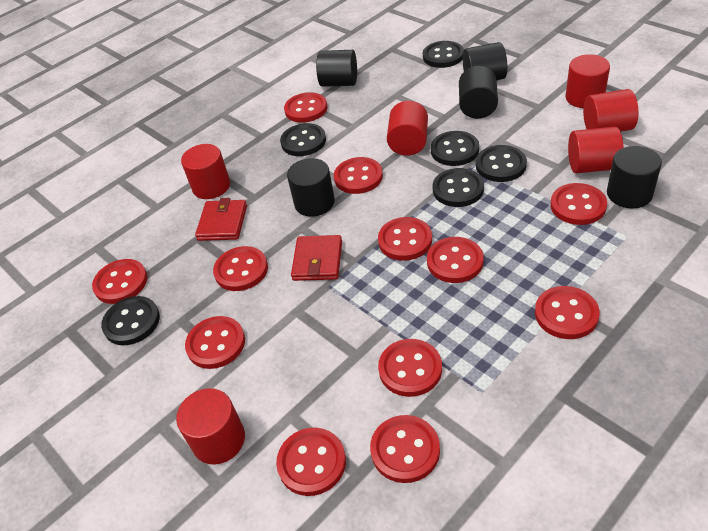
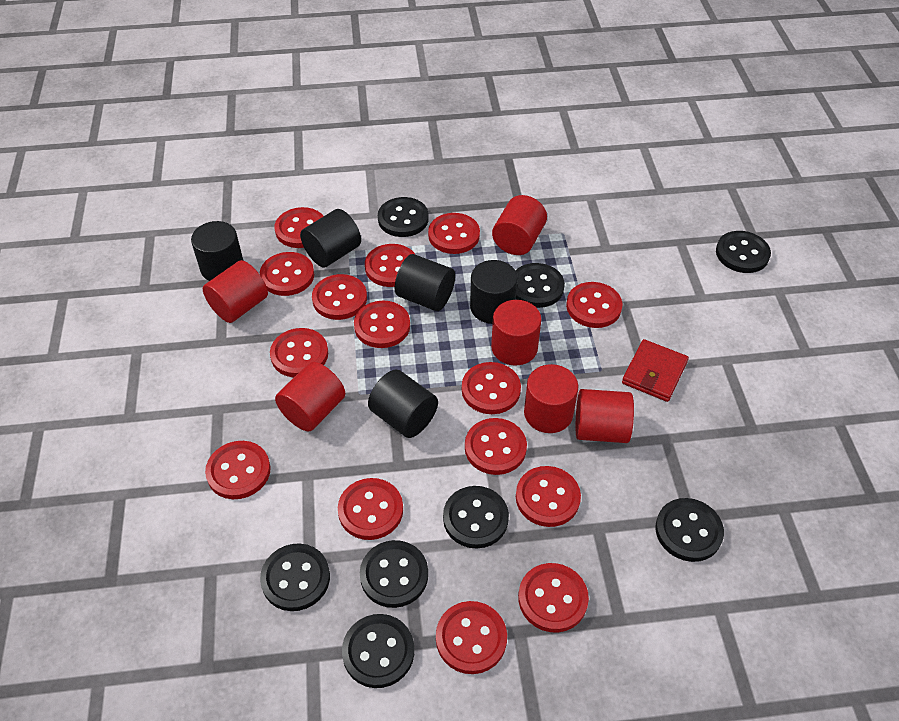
black button: 6 -> 8
red button: 12 -> 15
red wallet: 2 -> 1

